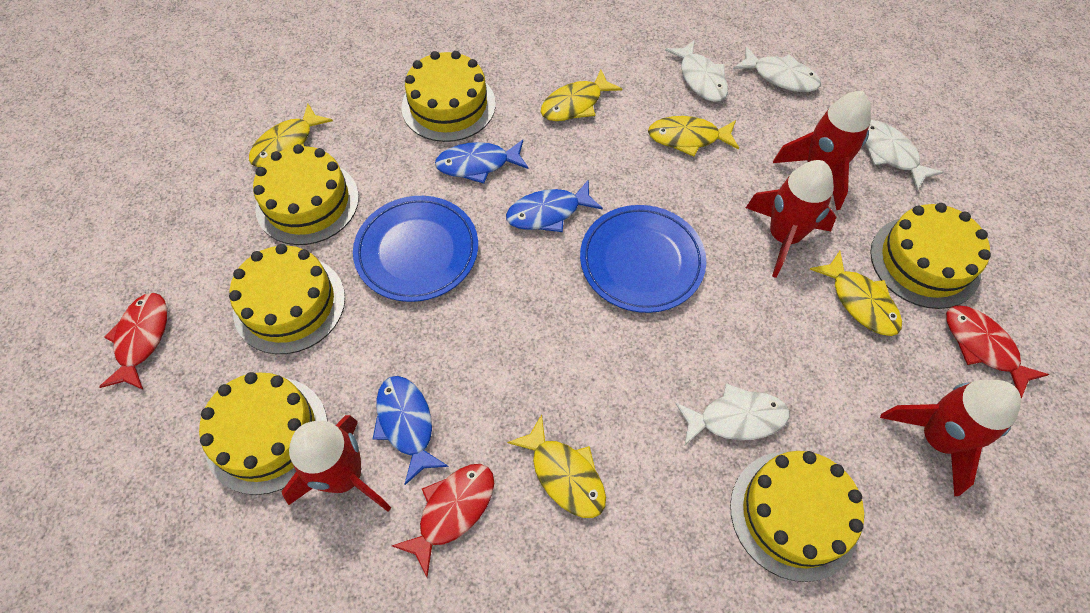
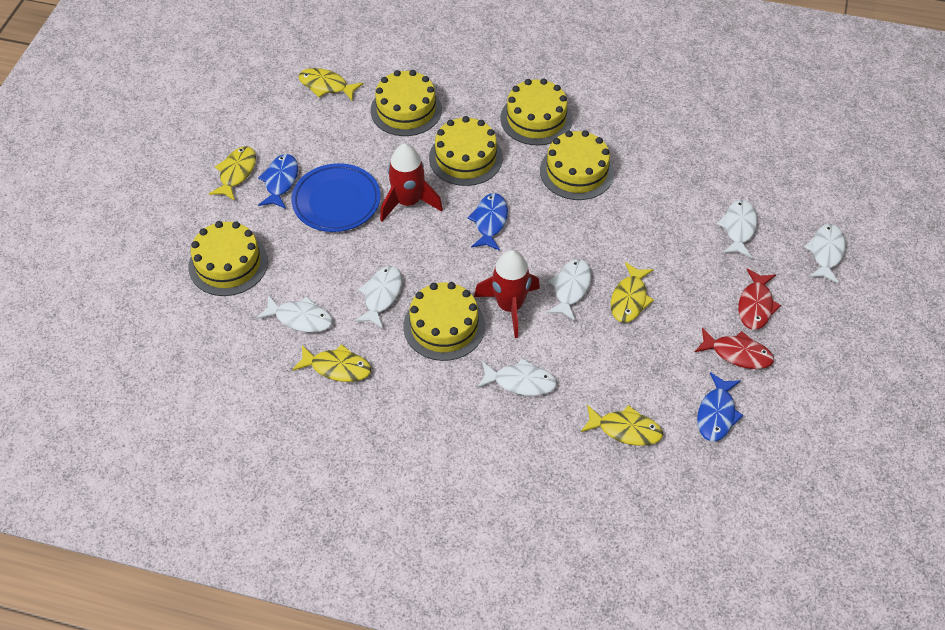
blue plate: 2 -> 1
red fish: 3 -> 2
red rocket: 4 -> 2
white fish: 4 -> 6

